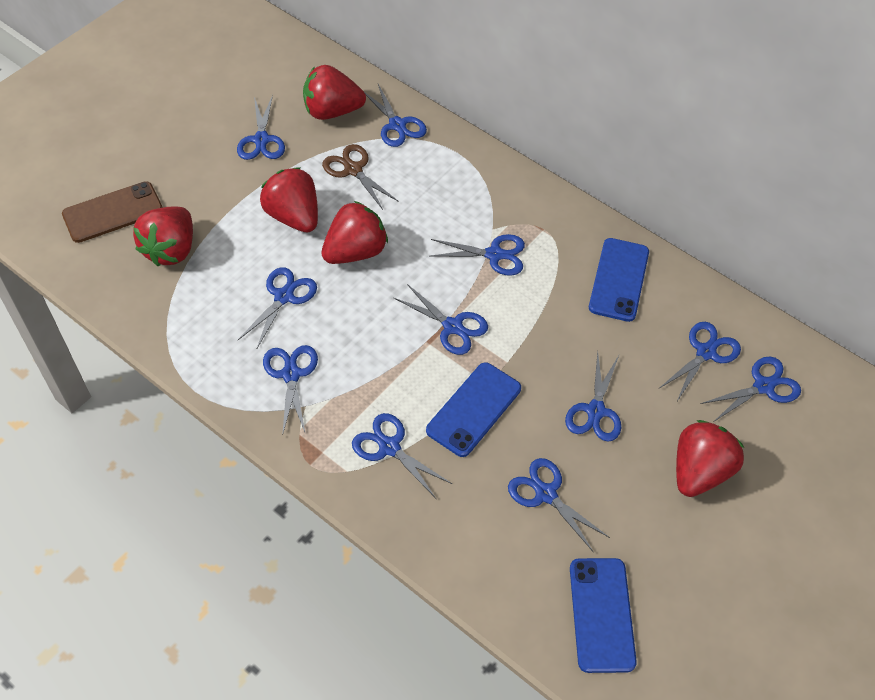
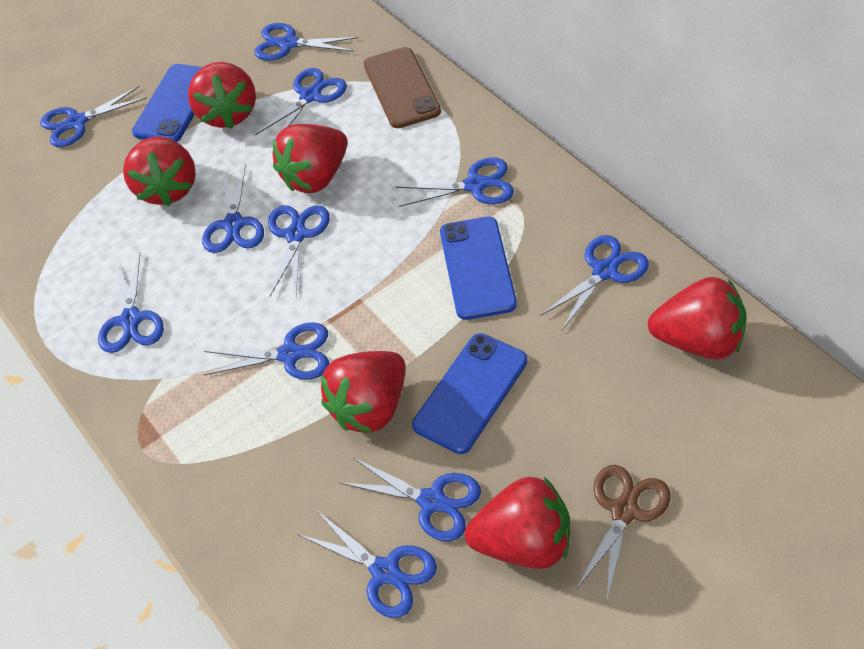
red strawberry: 5 -> 6

